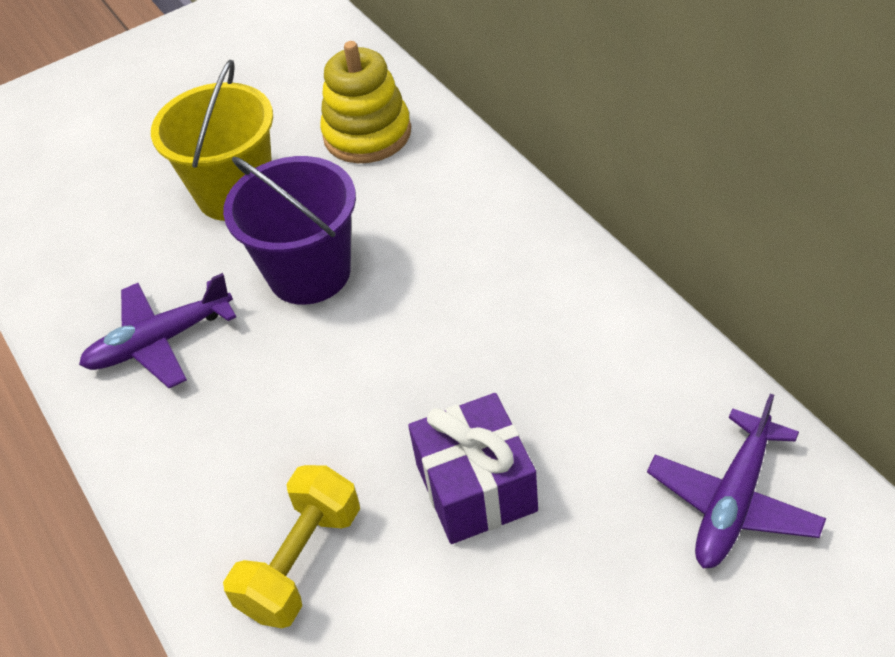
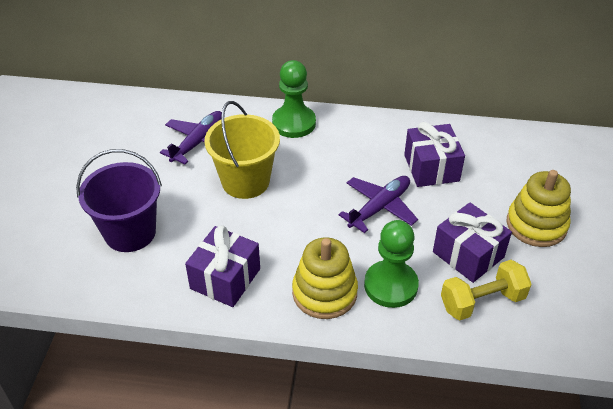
green pawn: 0 -> 2
purple gift: 1 -> 3
yellow stacking toy: 1 -> 2

